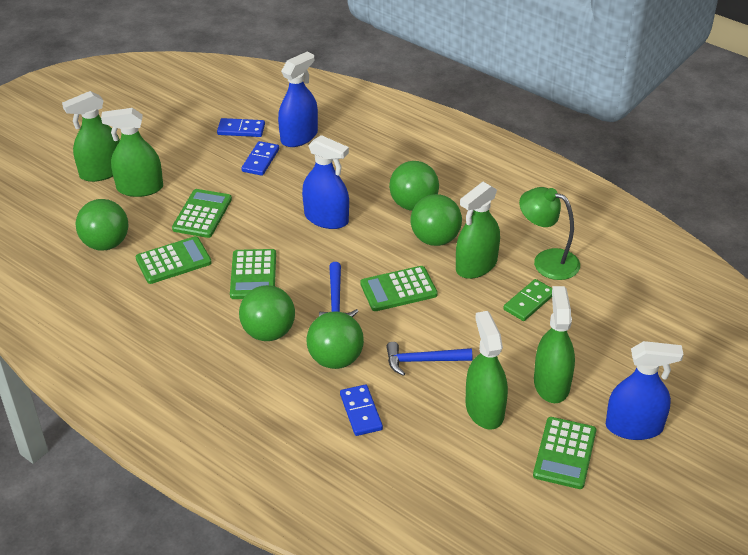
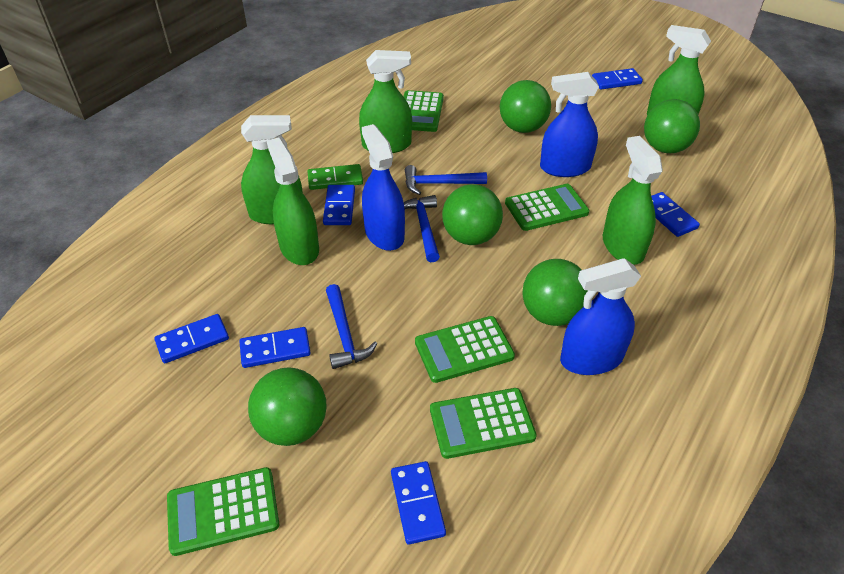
blue domino: 3 -> 6
blue hammer: 2 -> 3
green lamp: 1 -> 0

